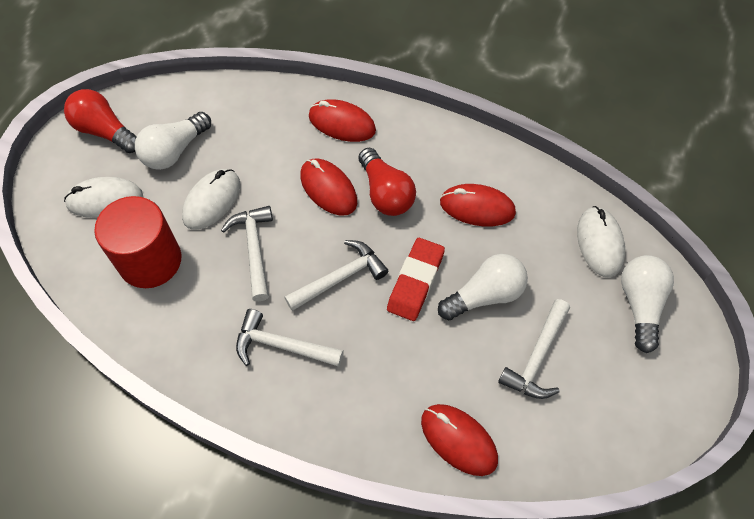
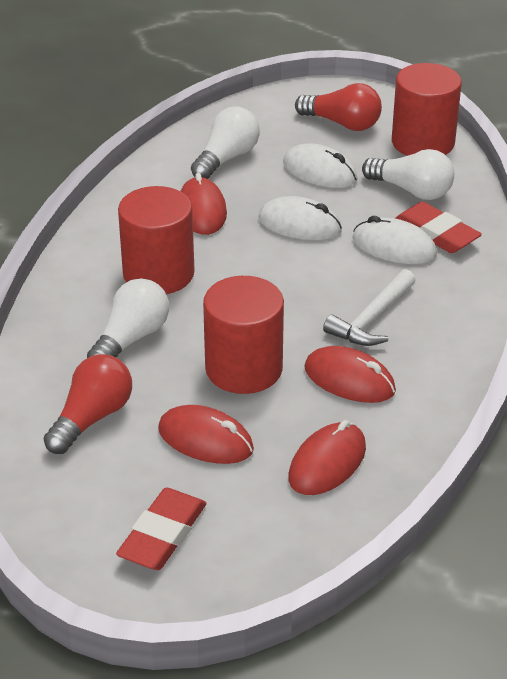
red cylinder: 1 -> 3
red eraser: 1 -> 2
white hammer: 4 -> 1

